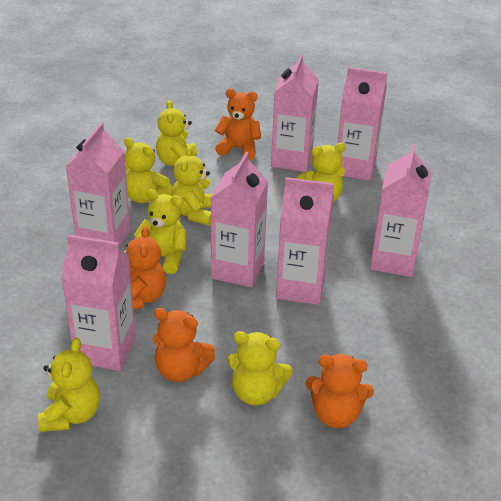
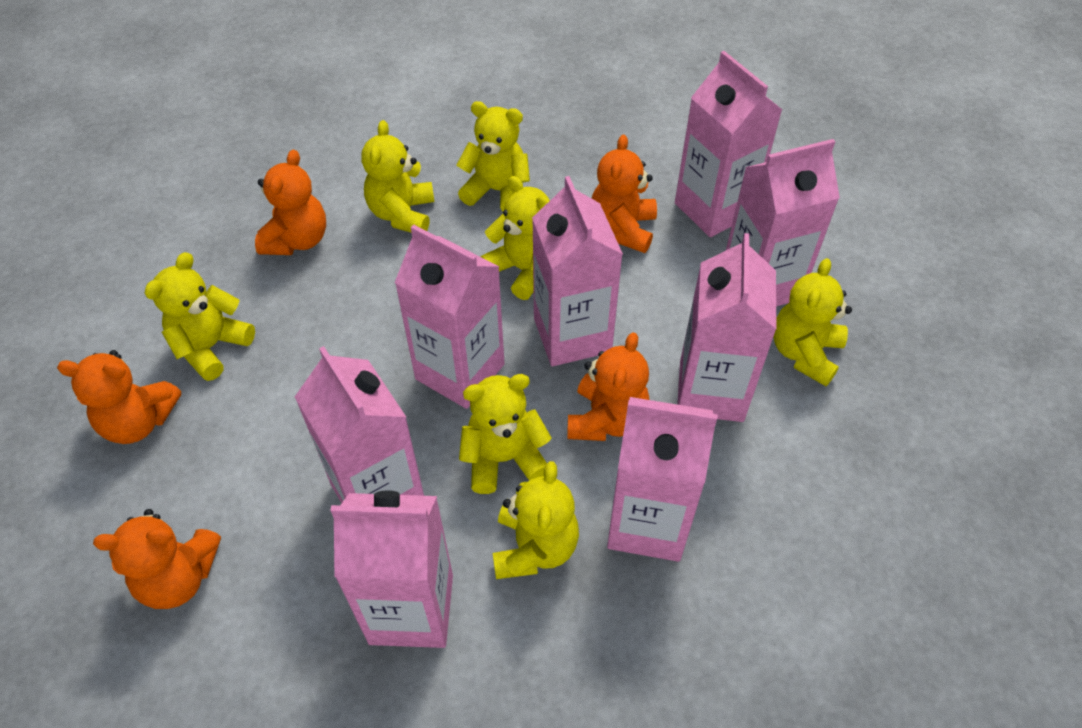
orange teddy bear: 4 -> 5
pink carton: 7 -> 8

